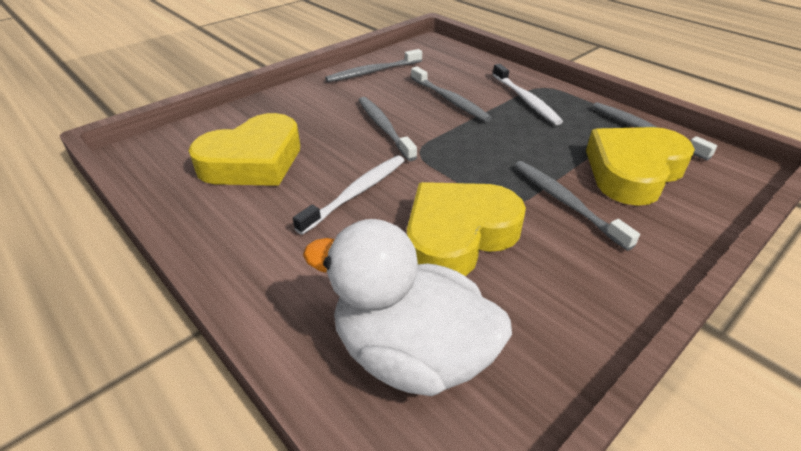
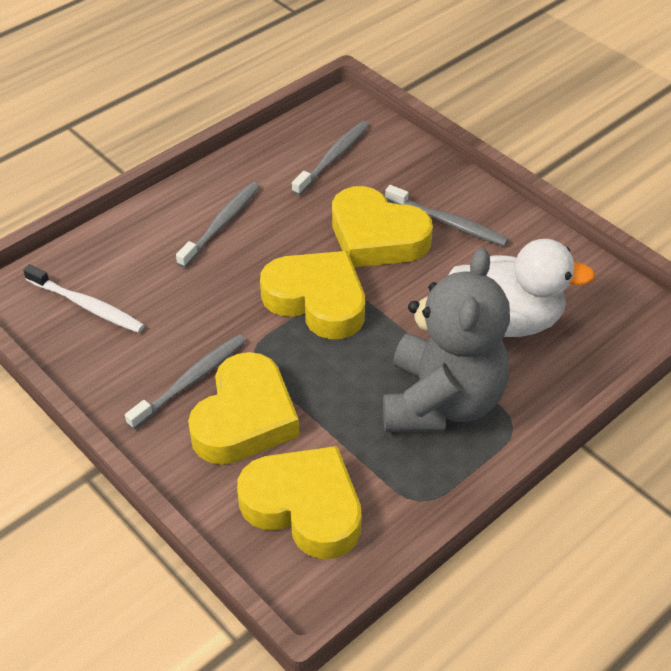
grey teddy bear: 0 -> 1
grey toothbrush: 5 -> 4
white toothbrush: 2 -> 1
yellow heart: 3 -> 4

